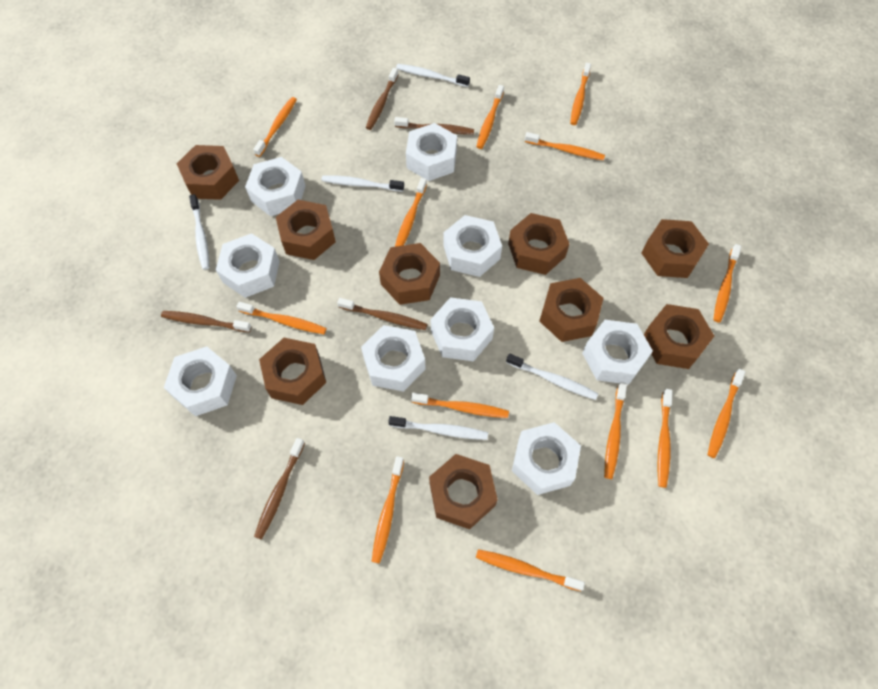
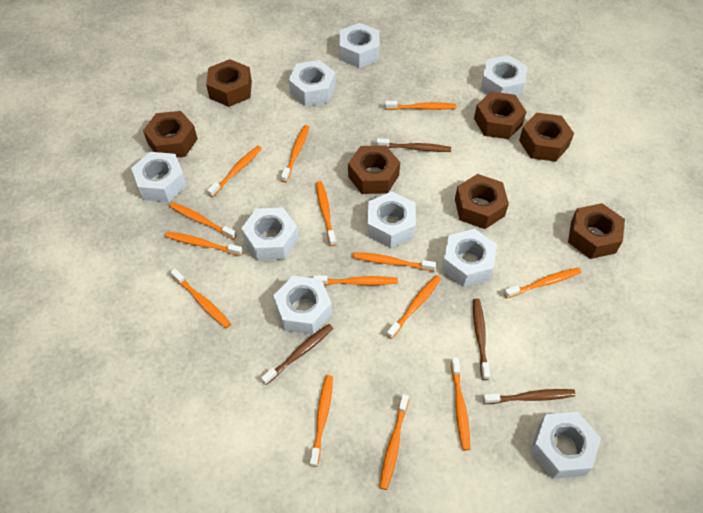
brown nut: 9 -> 7
brown toothbrush: 5 -> 4
orange toothbrush: 13 -> 14
white toothbrush: 5 -> 0

